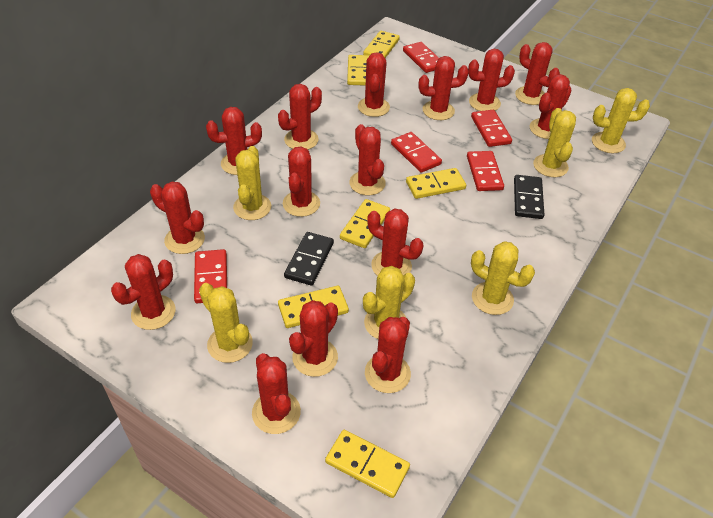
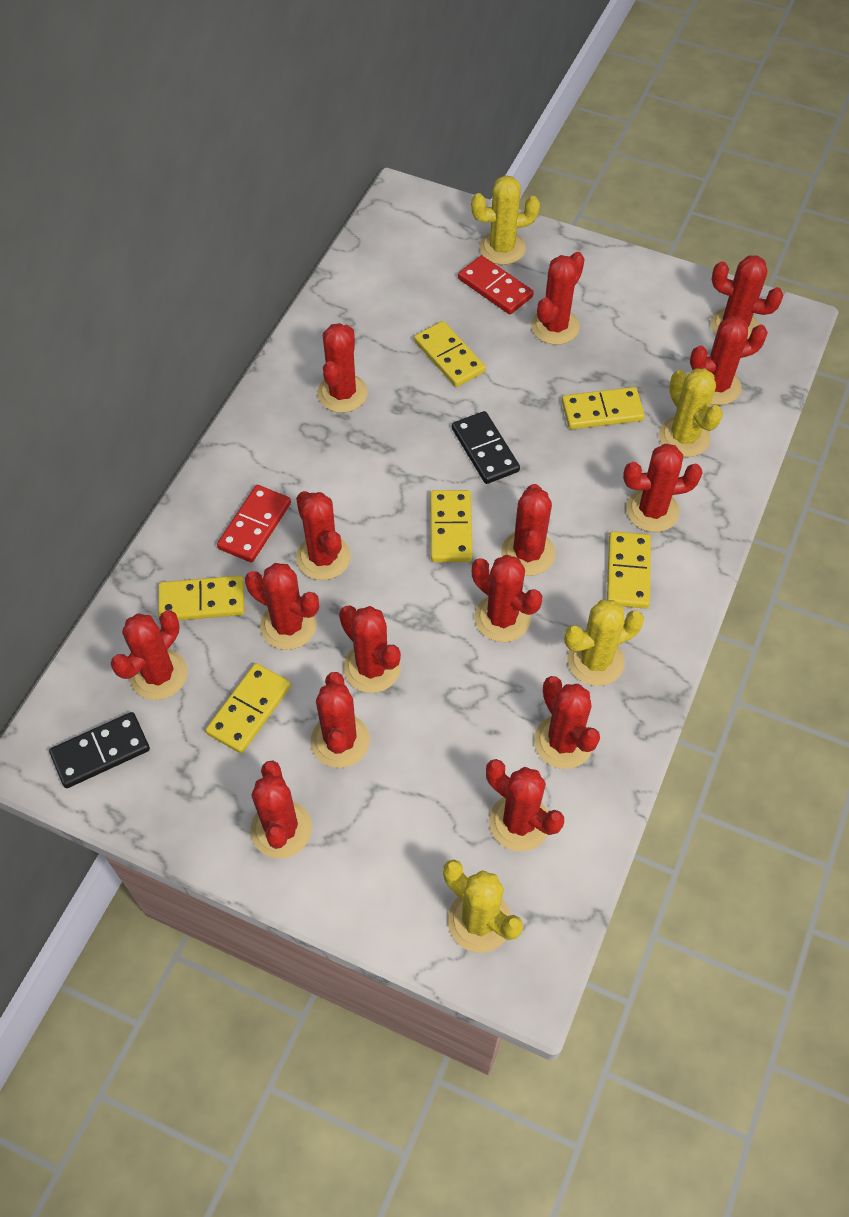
red domino: 5 -> 2
yellow cactus: 6 -> 4

